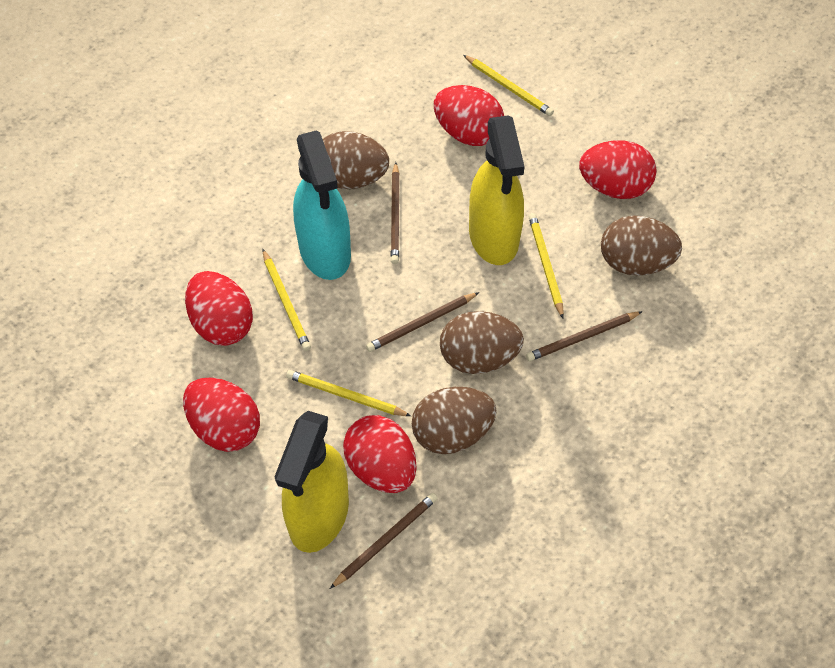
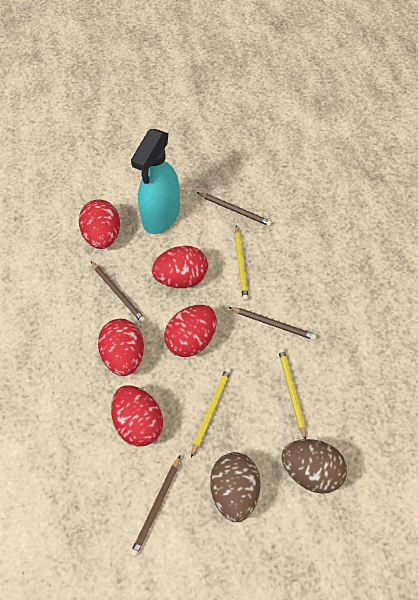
brown egg: 4 -> 2
yellow pencil: 4 -> 3
yellow spray bottle: 2 -> 0

